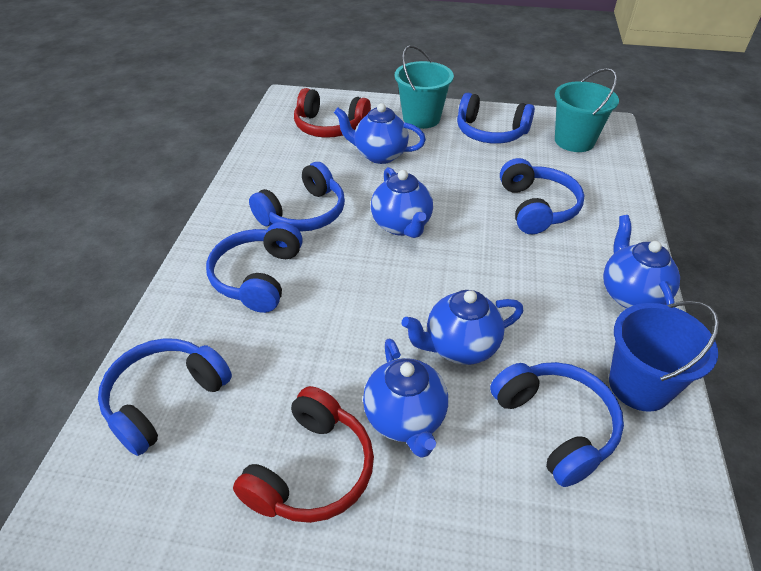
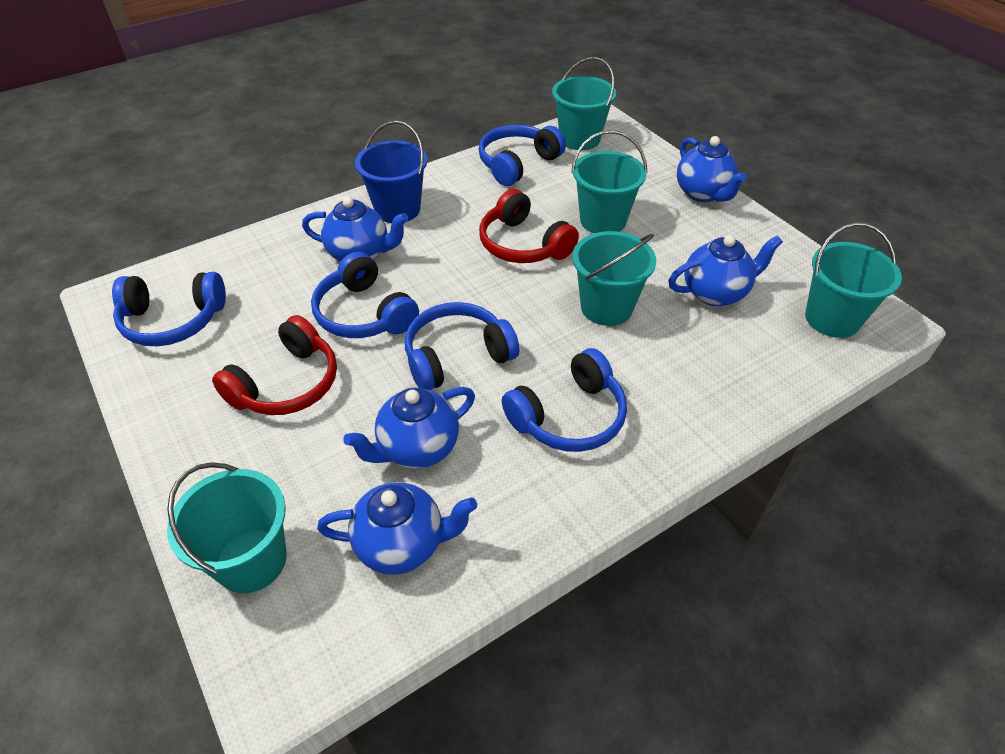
blue headphones: 6 -> 5
turquoise bucket: 2 -> 5

